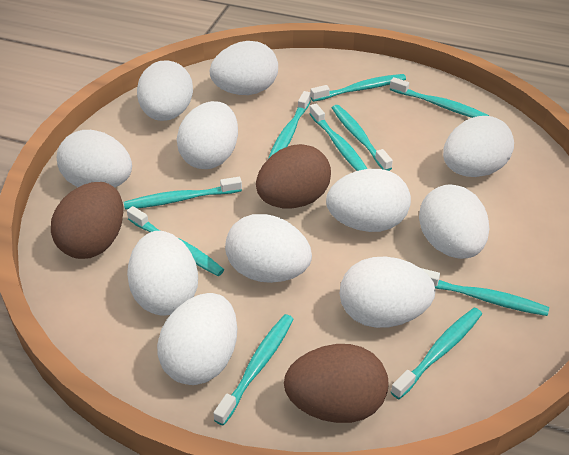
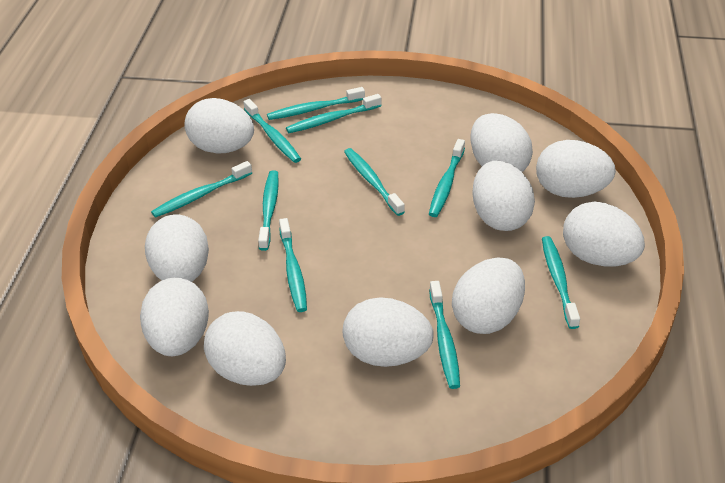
brown egg: 3 -> 0
white egg: 11 -> 10

